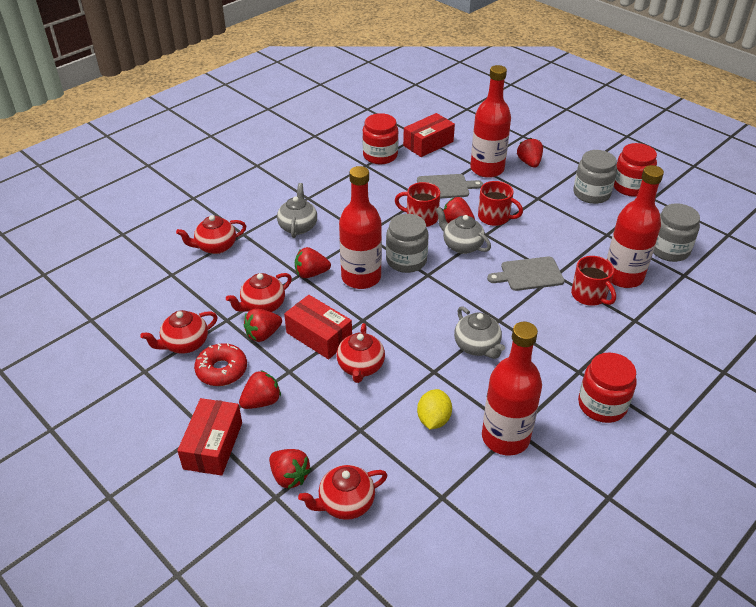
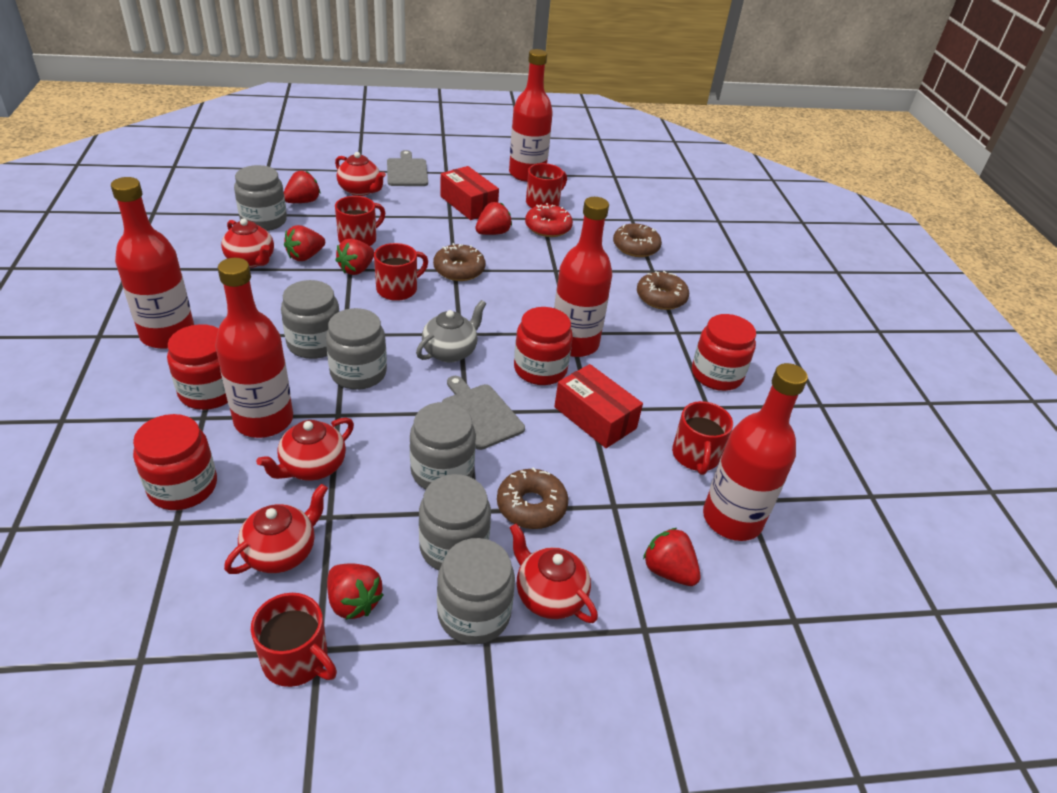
brown donut: 0 -> 4
grey jar: 3 -> 6
grey teapot: 3 -> 1
red bottle: 4 -> 5
red box: 3 -> 2
red jar: 3 -> 4
red mug: 3 -> 5
yellow lemon: 1 -> 0

